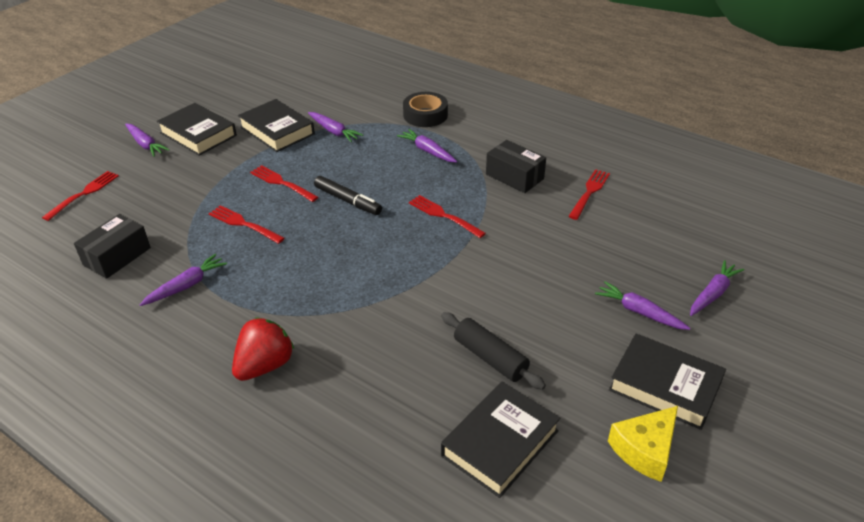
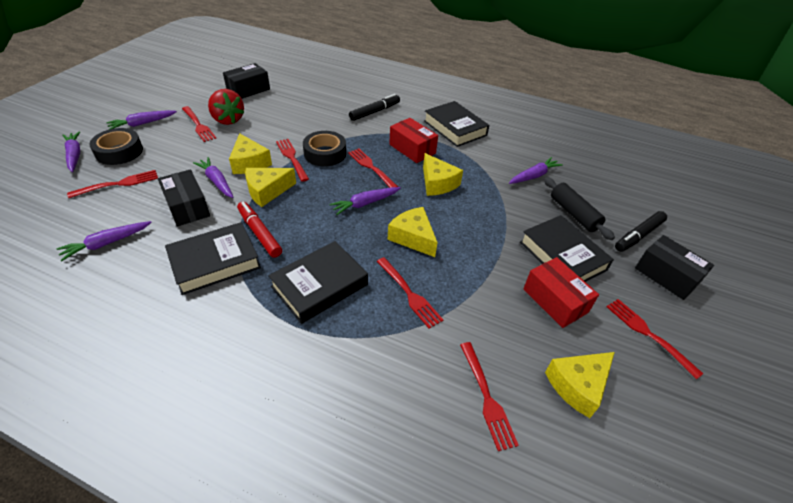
black box: 2 -> 3
black marker: 1 -> 2
black tape: 1 -> 2
red box: 0 -> 2
red fork: 5 -> 7
red marker: 0 -> 1
yellow cheese: 1 -> 5

